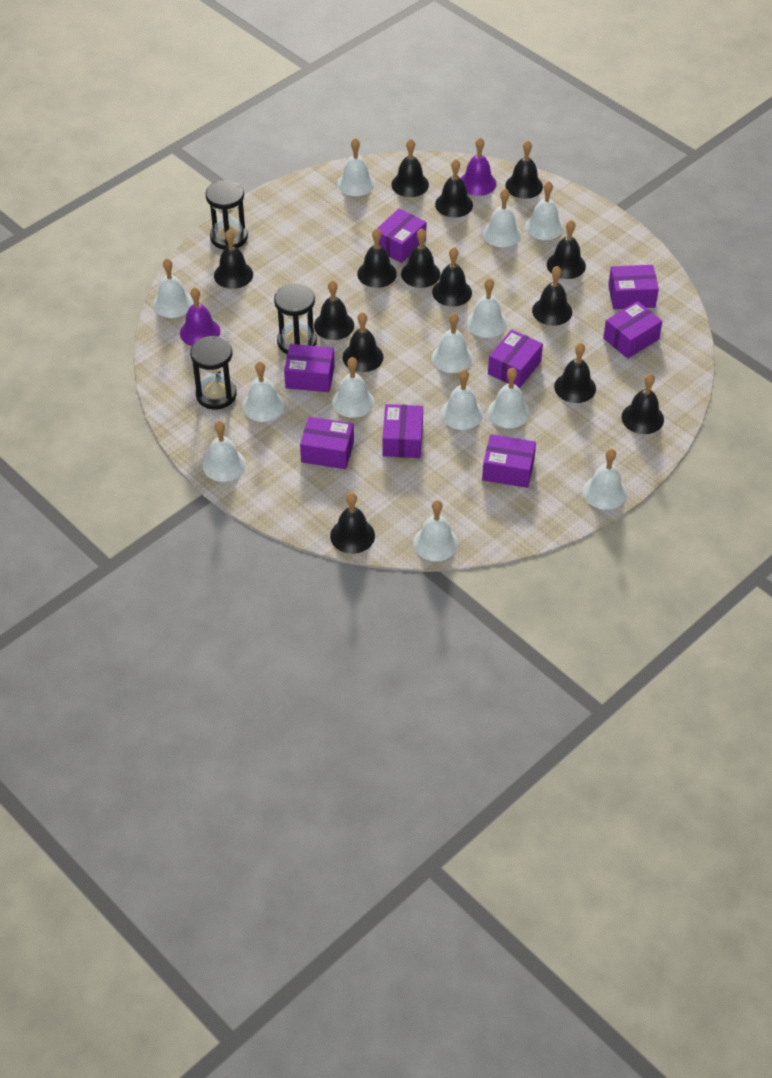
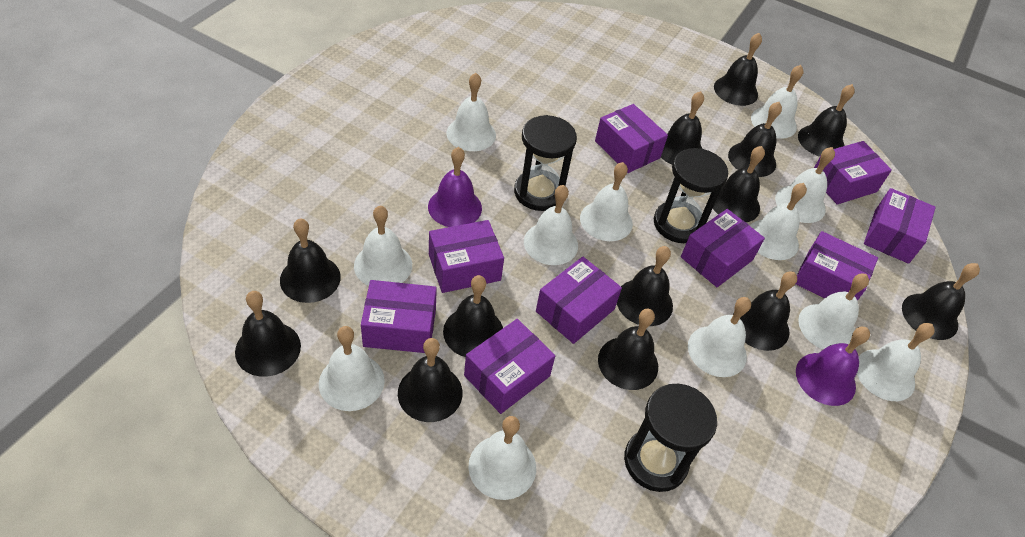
black bell: 14 -> 13
purple box: 8 -> 9
white bell: 13 -> 12

